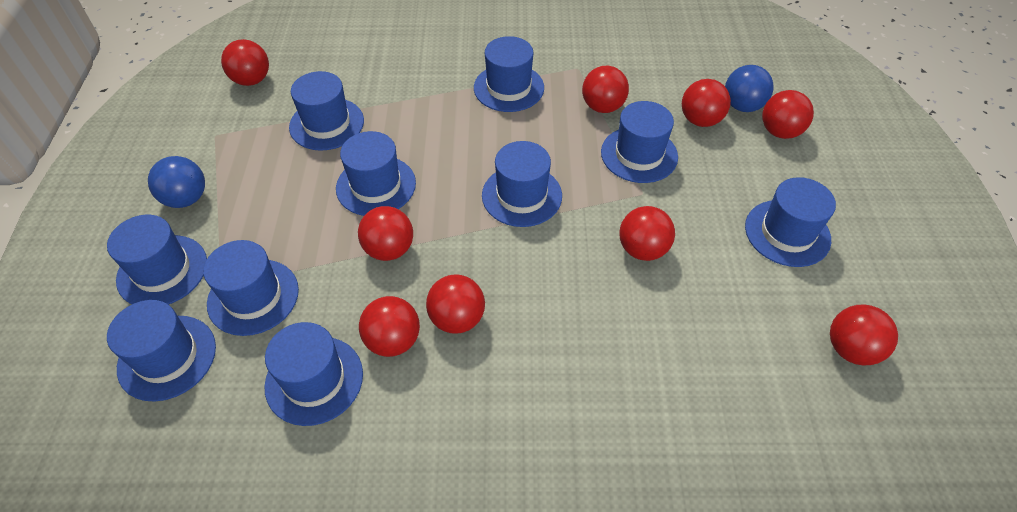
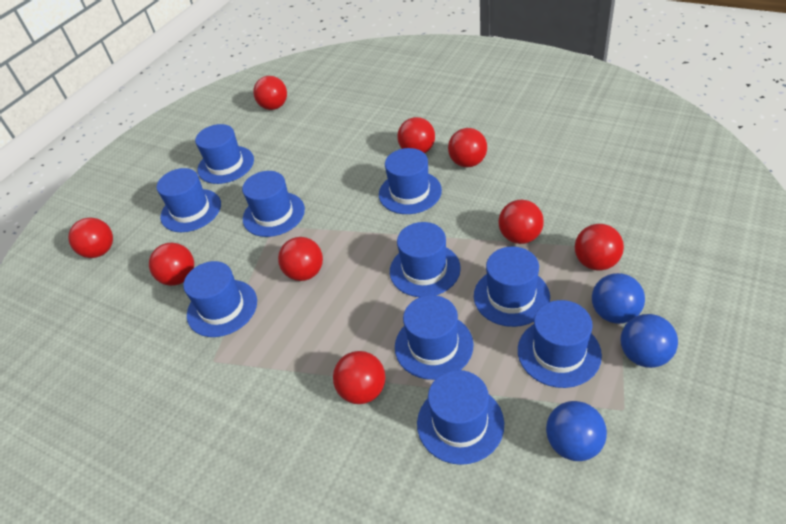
blue ball: 2 -> 3

